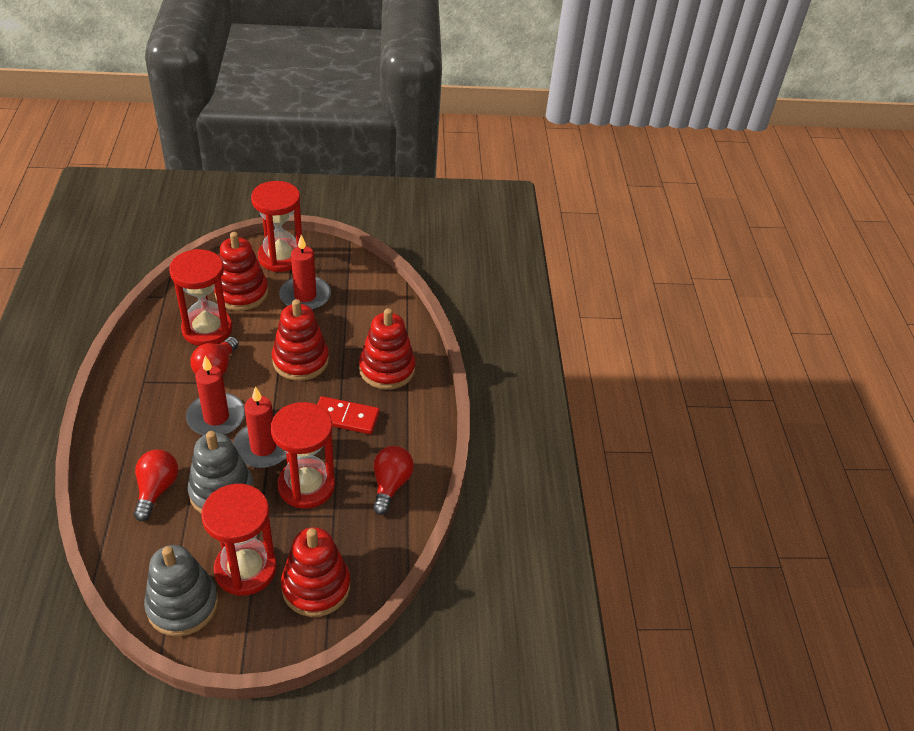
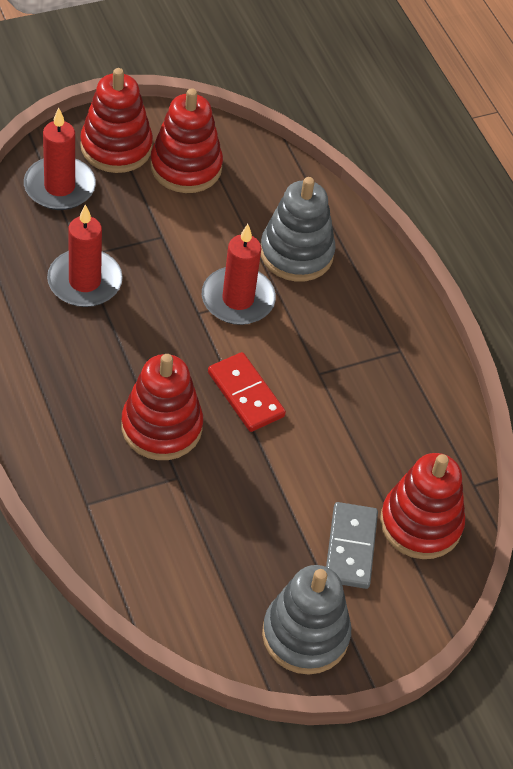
grey domino: 0 -> 1
red hourglass: 4 -> 0
red light bulb: 3 -> 0

